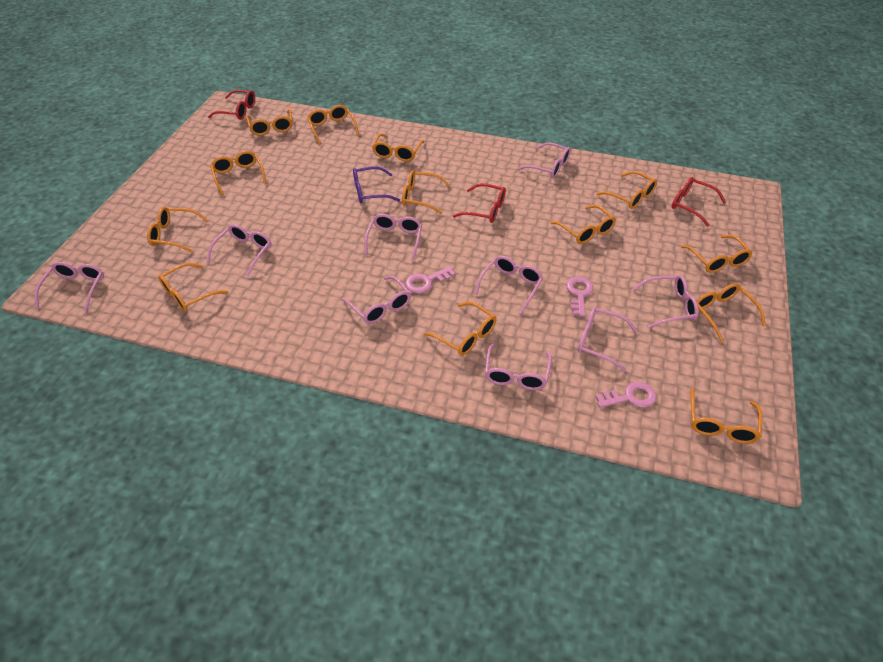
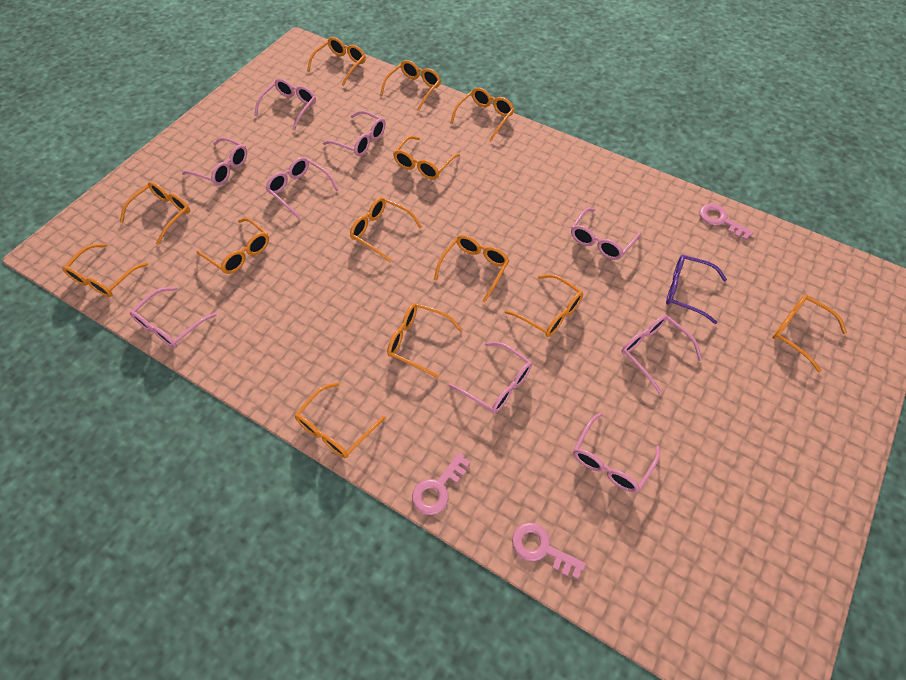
red glasses: 3 -> 0

